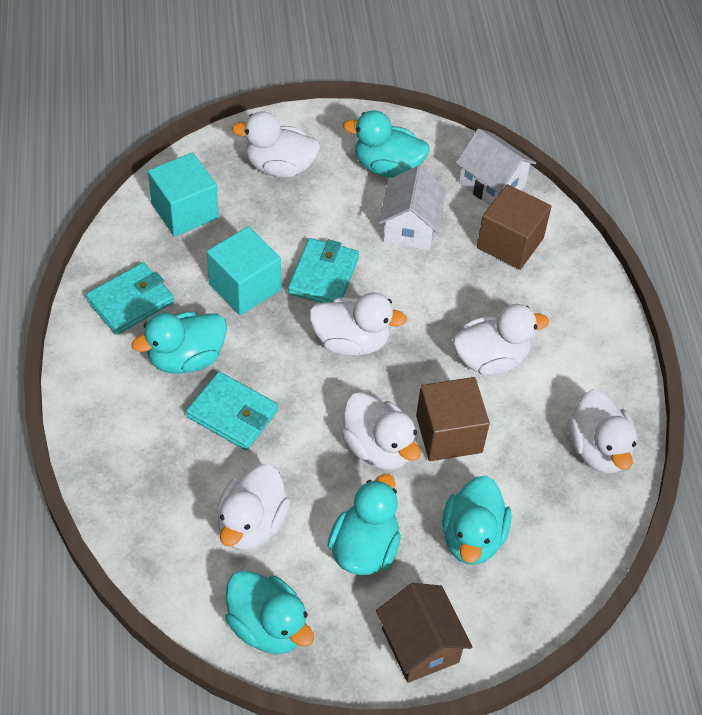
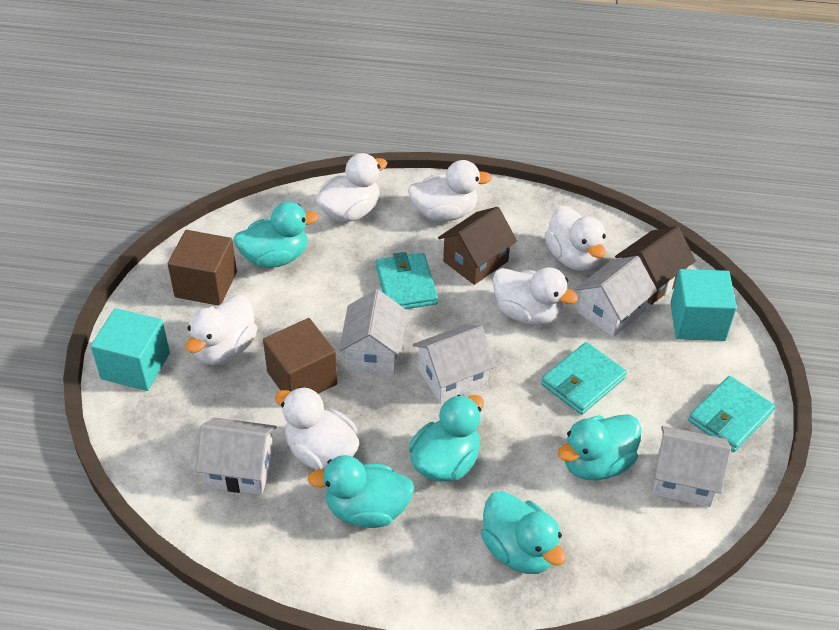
brown house: 1 -> 2
white house: 2 -> 5

